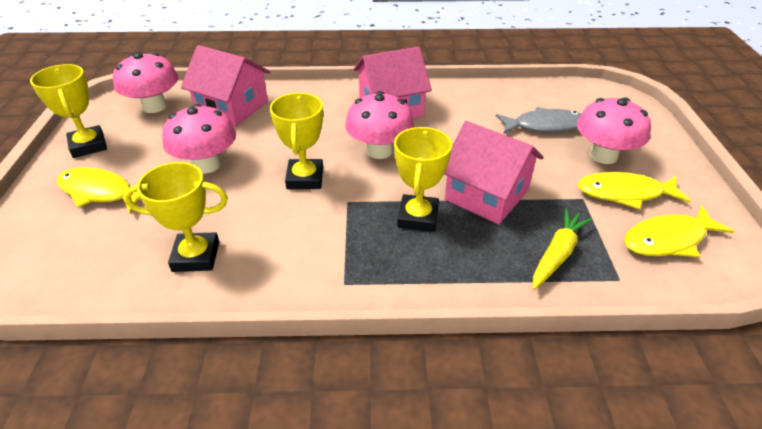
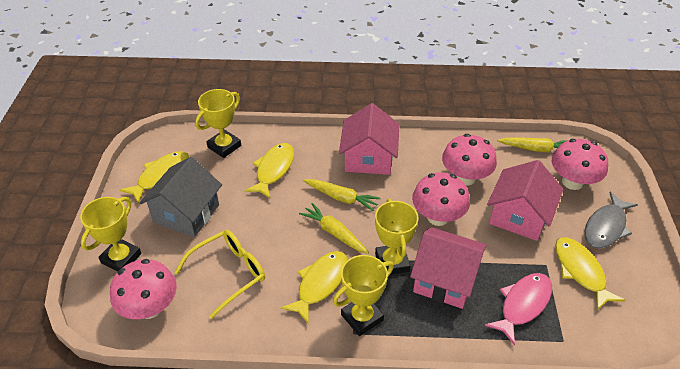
grey house: 0 -> 1
pink fish: 0 -> 1
yellow carrot: 1 -> 3
yellow fish: 3 -> 4
yellow glasses: 0 -> 1

